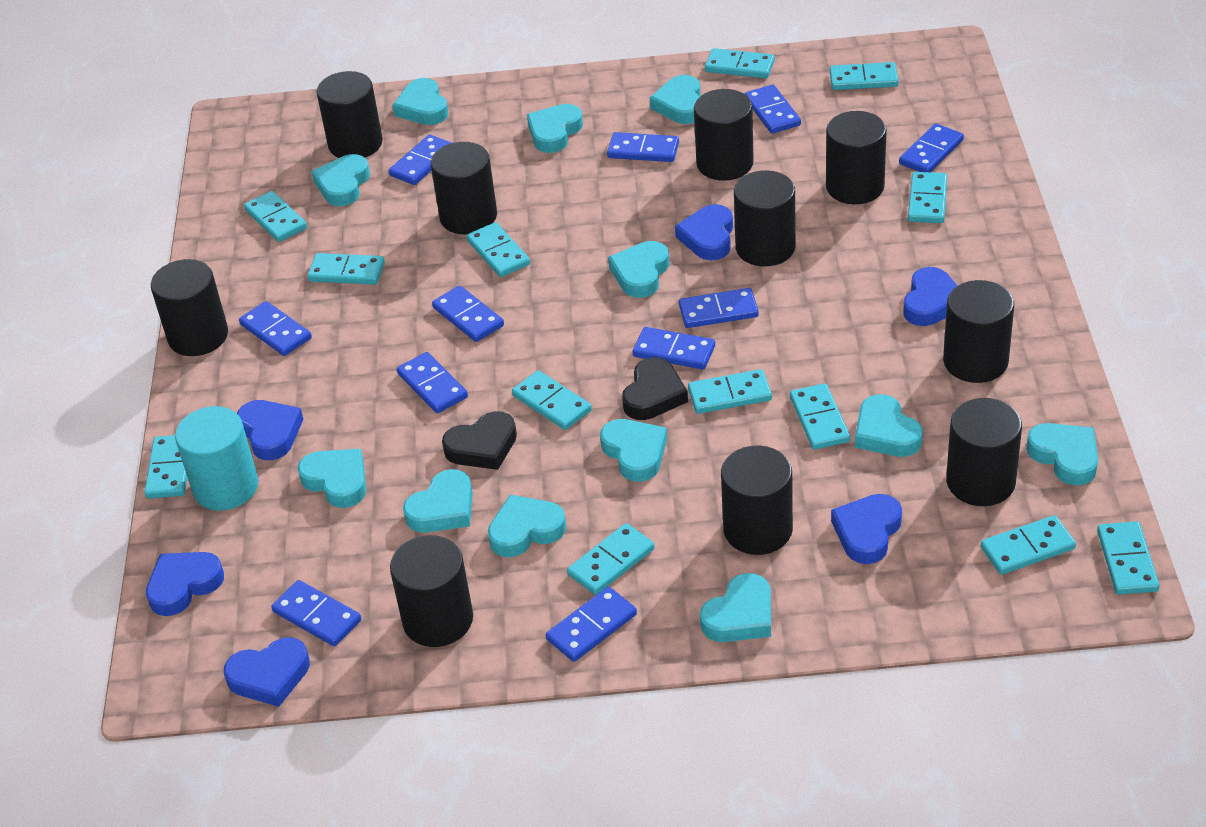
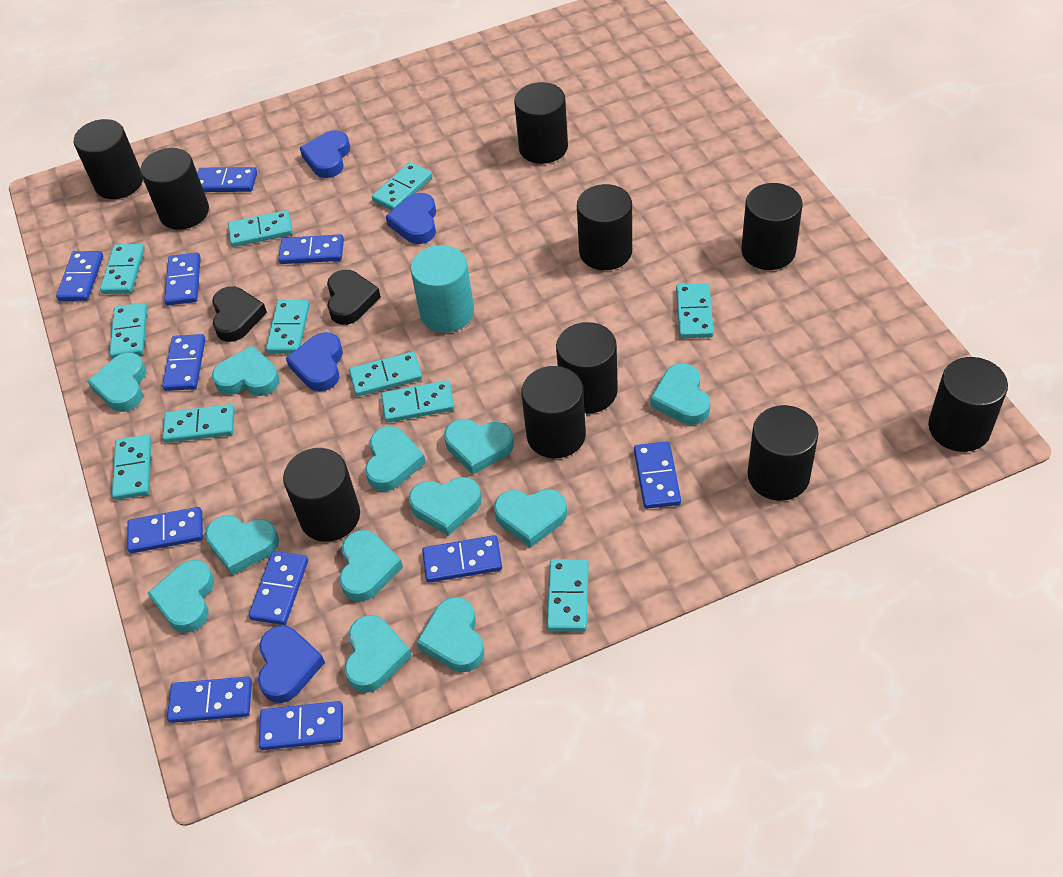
blue heart: 6 -> 4
turquoise domino: 13 -> 11

